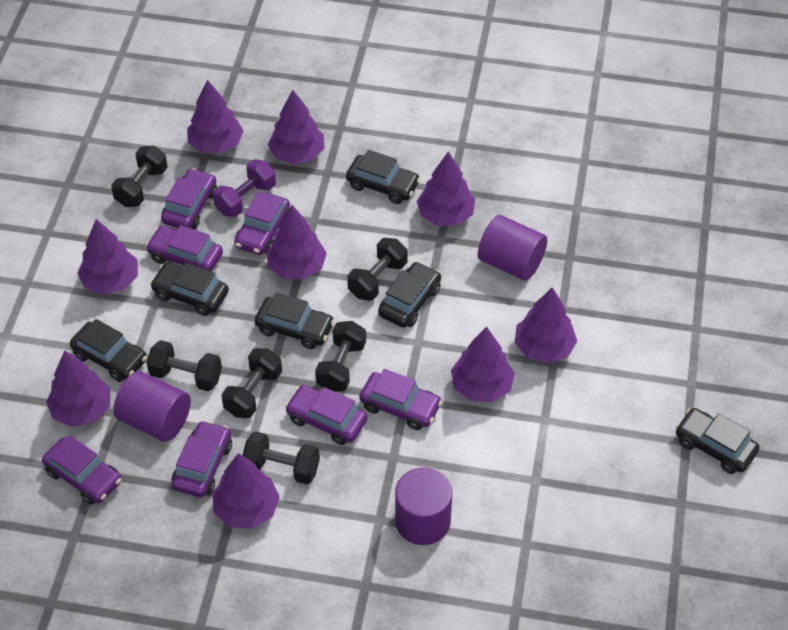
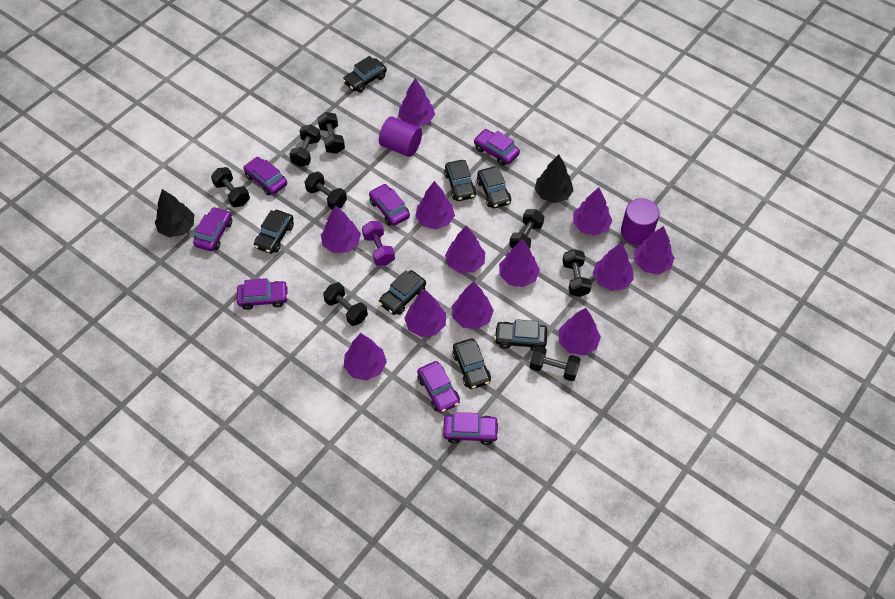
black car: 6 -> 7
black dumbbell: 6 -> 8
black tree: 0 -> 2
purple cylinder: 3 -> 2
purple tree: 9 -> 12

